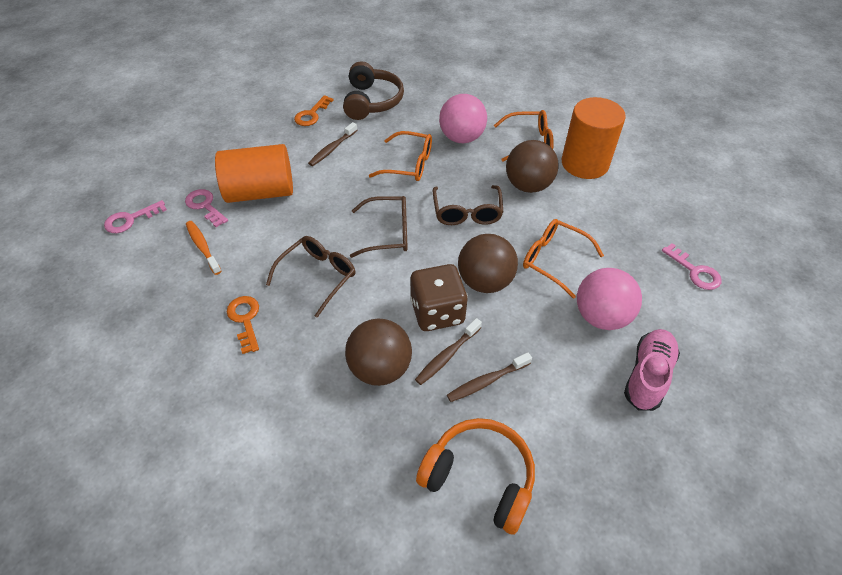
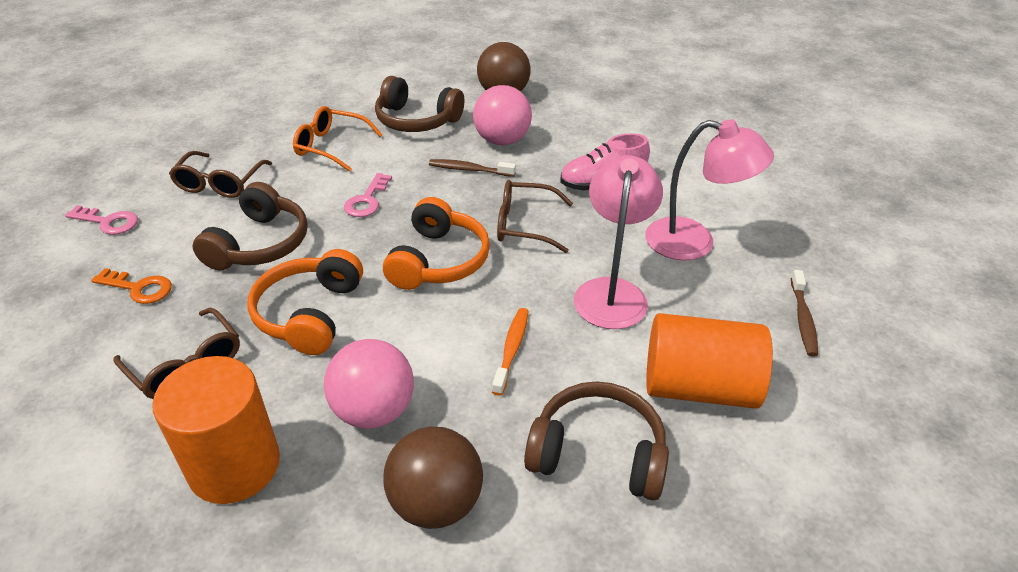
brown ball: 3 -> 2
brown dice: 1 -> 0
brown headphones: 1 -> 3
brown toothbrush: 3 -> 2
orange glasses: 3 -> 1
orange headphones: 1 -> 2
orange key: 2 -> 1
pink key: 3 -> 2
pink lamp: 0 -> 2

